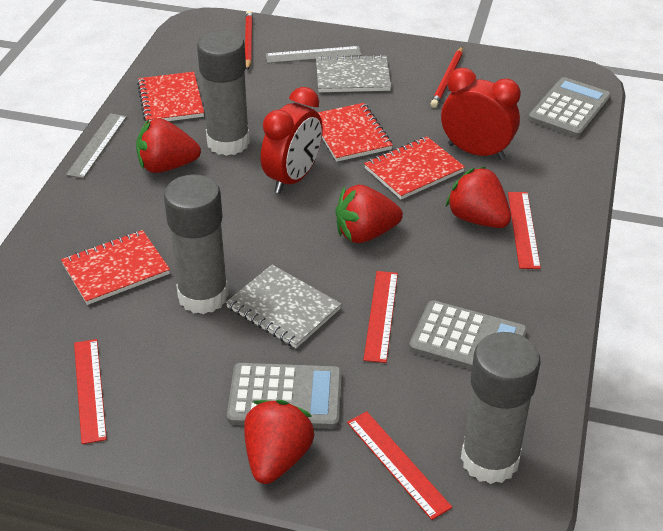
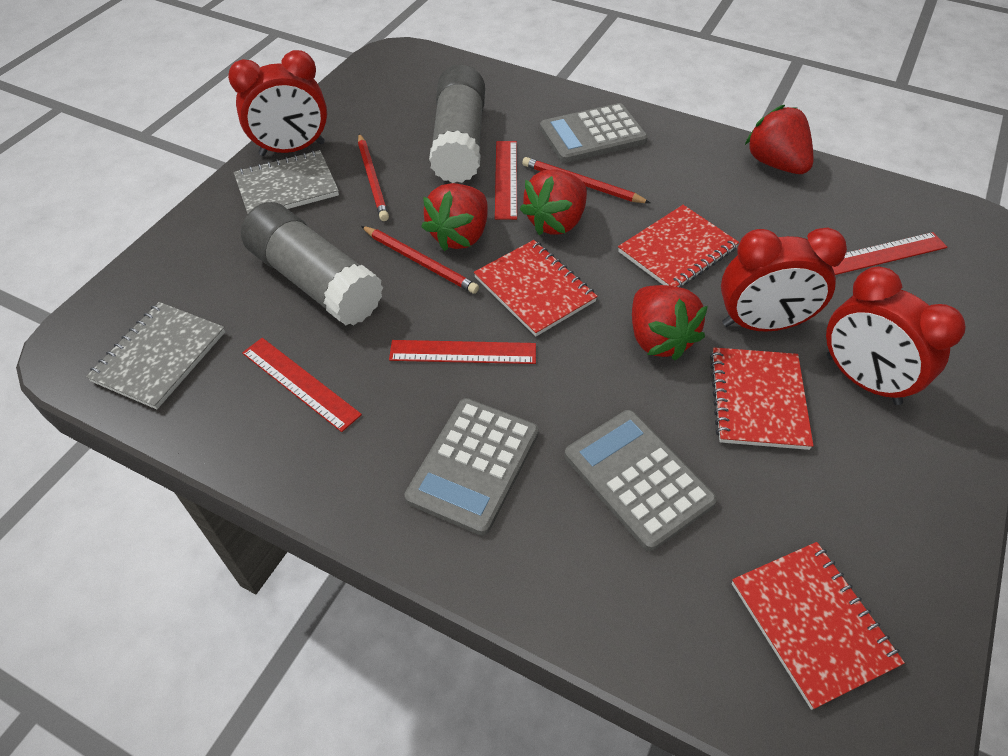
grey glue stick: 3 -> 2
grey ruler: 2 -> 0
red clock: 2 -> 3
red pencil: 2 -> 3

